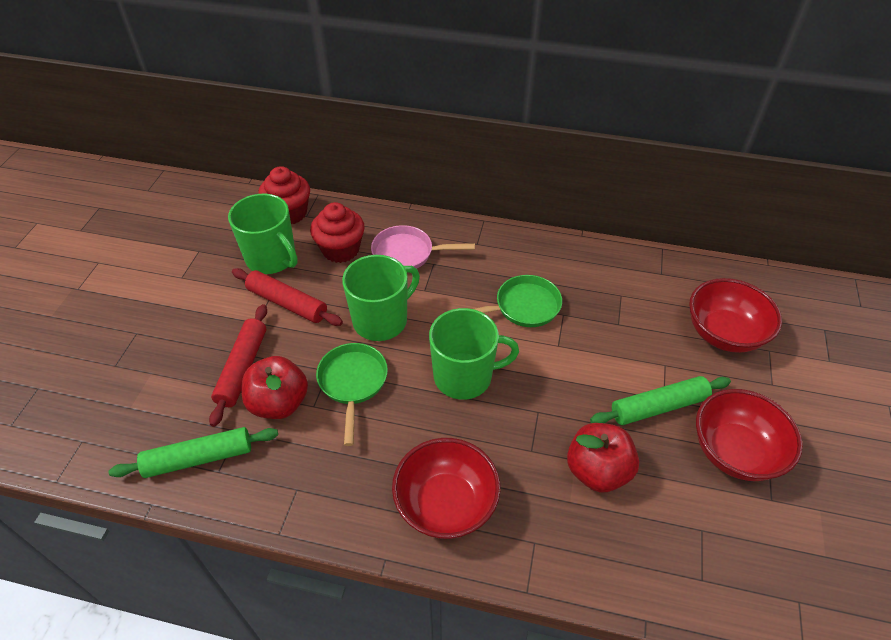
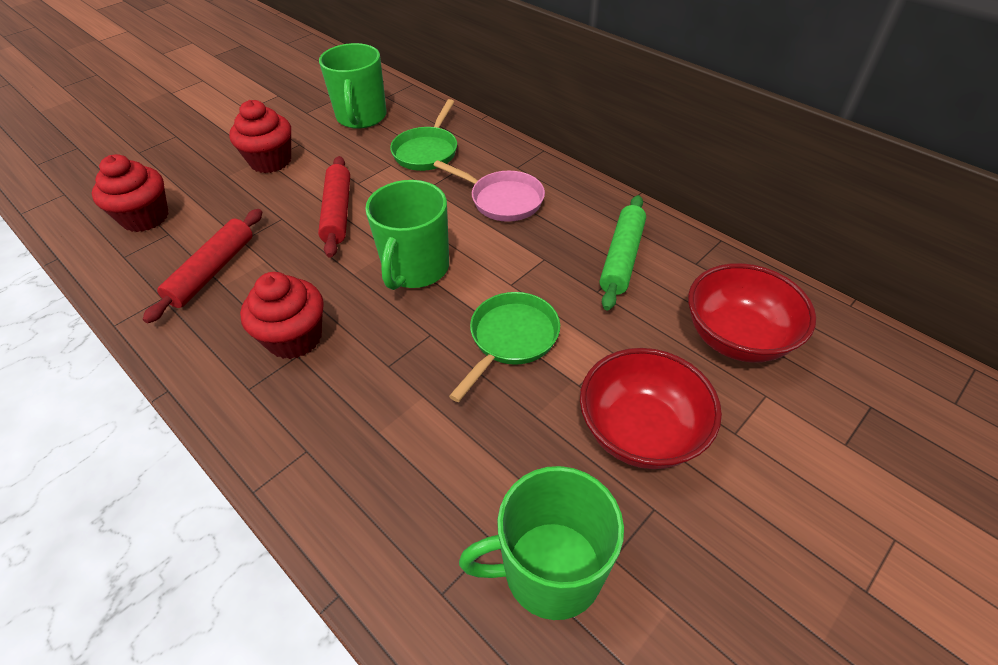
green rolling pin: 2 -> 1
red apple: 2 -> 0
red bowl: 3 -> 2
red cupcake: 2 -> 3

